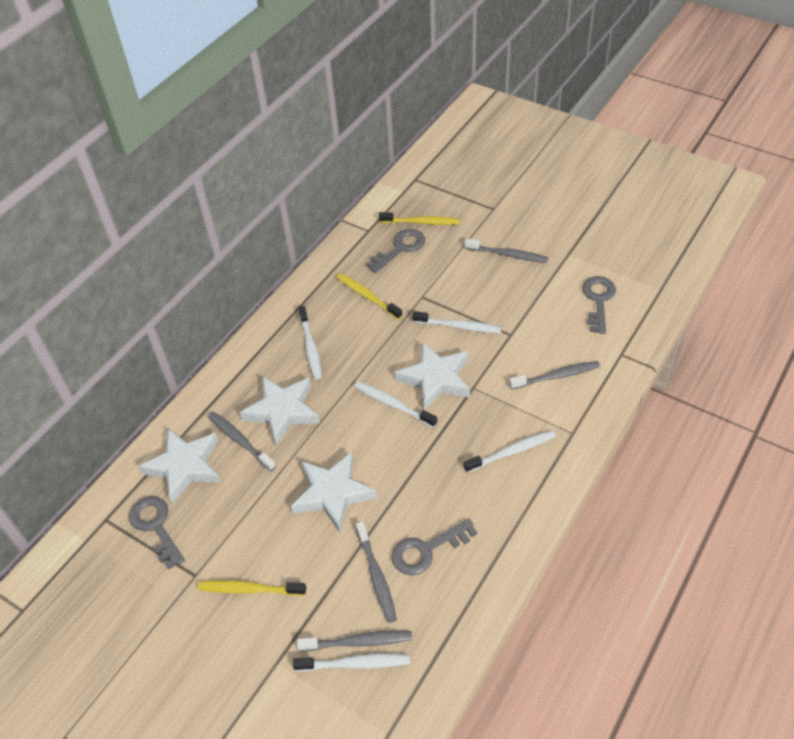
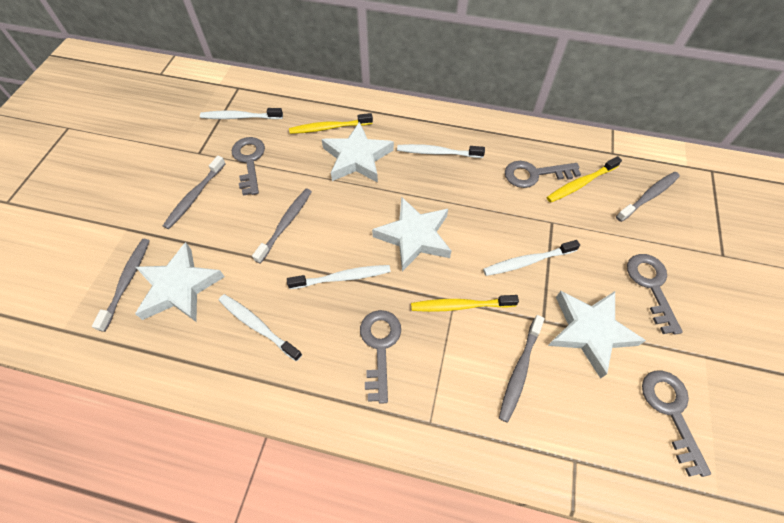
grey key: 4 -> 5

